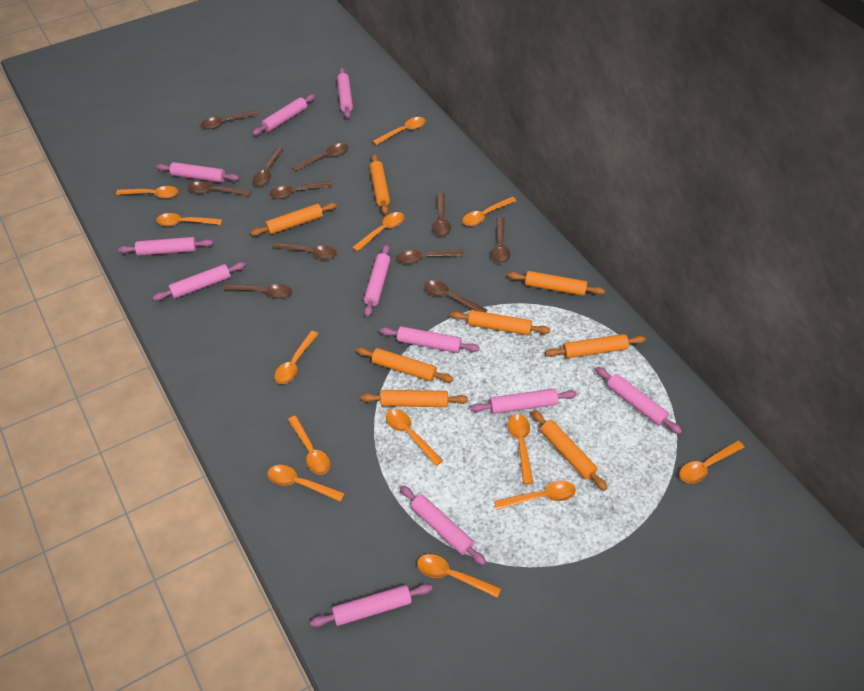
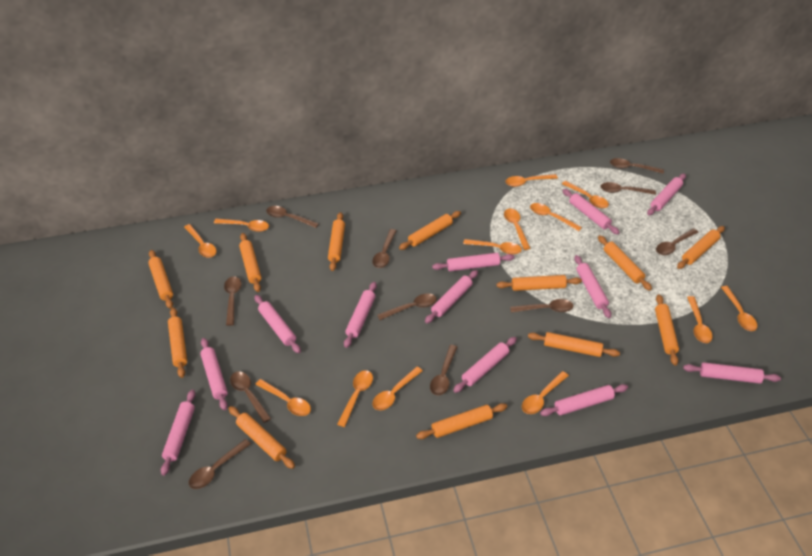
orange rolling pin: 8 -> 12
pink rolling pin: 11 -> 12

